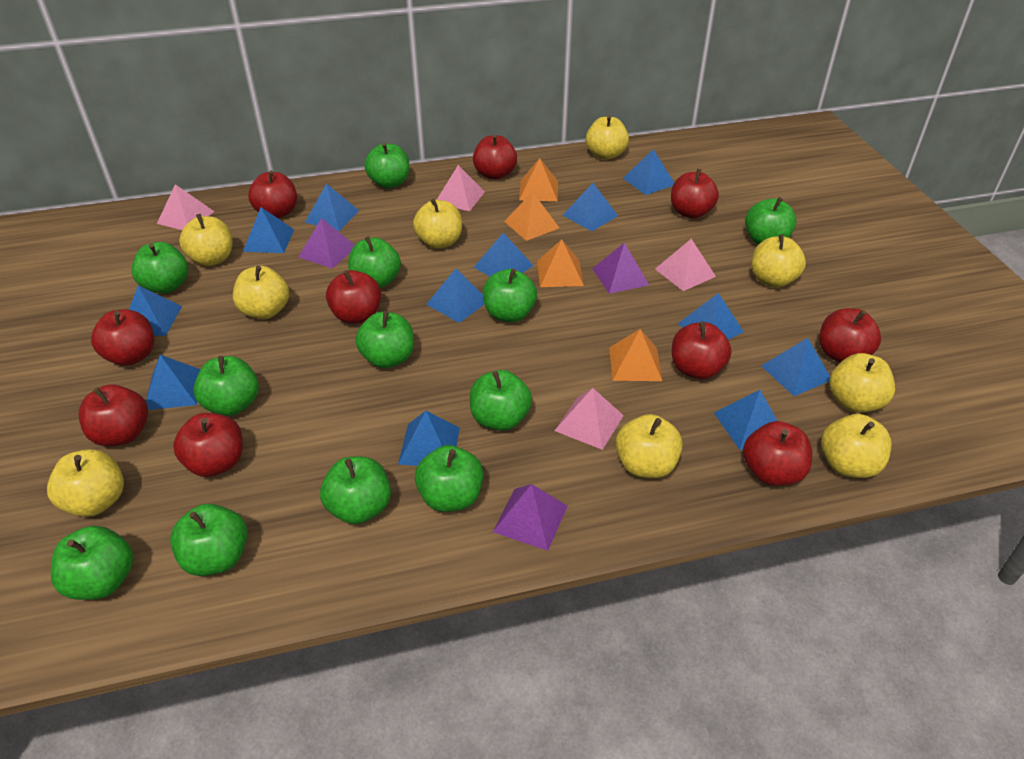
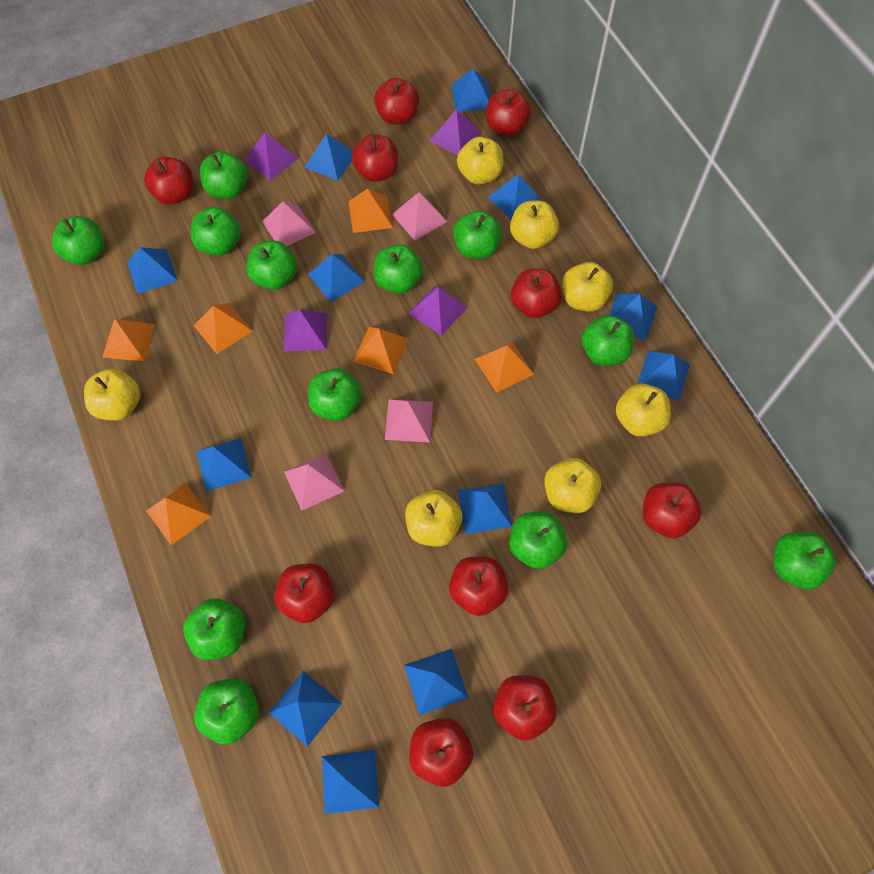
orange pyramid: 4 -> 6
purple pyramid: 3 -> 4
yellow apple: 9 -> 7

